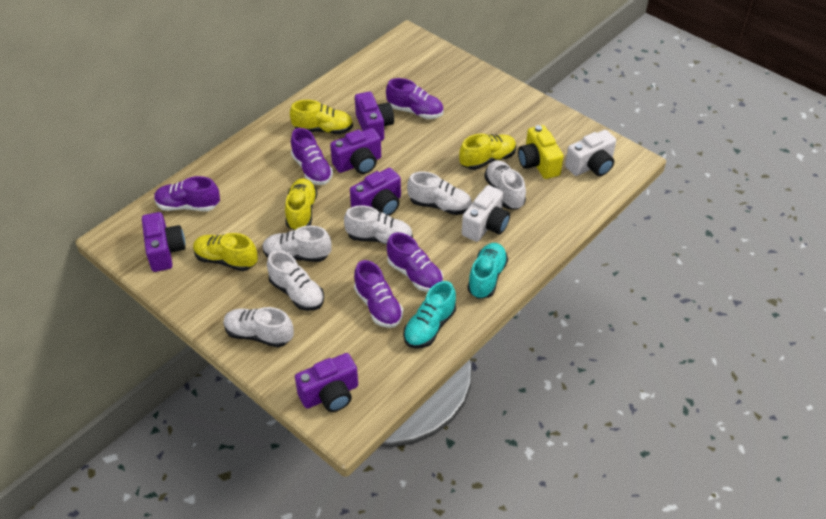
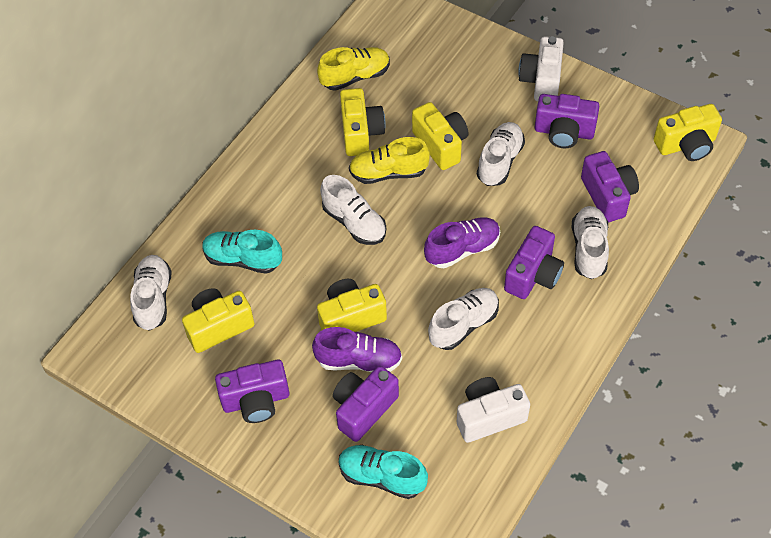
purple shoe: 5 -> 2
white shoe: 6 -> 5
yellow camera: 1 -> 5
yellow shoe: 4 -> 2

